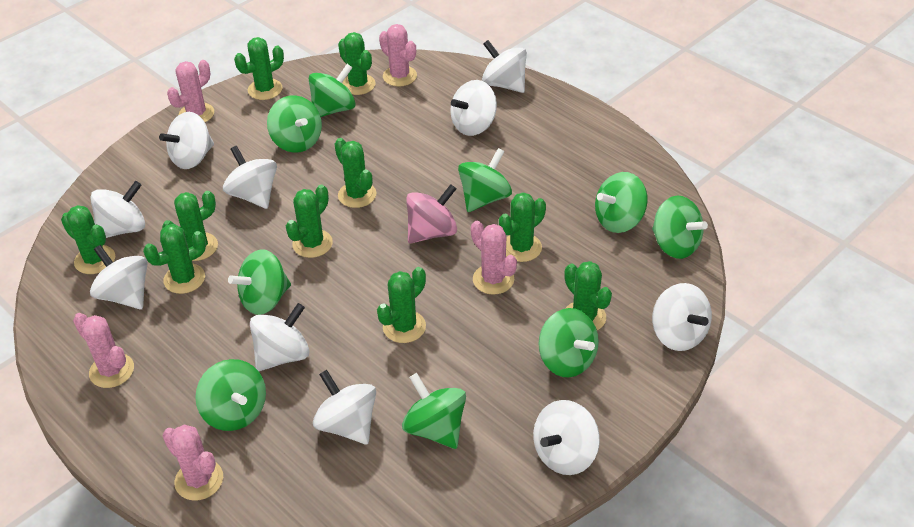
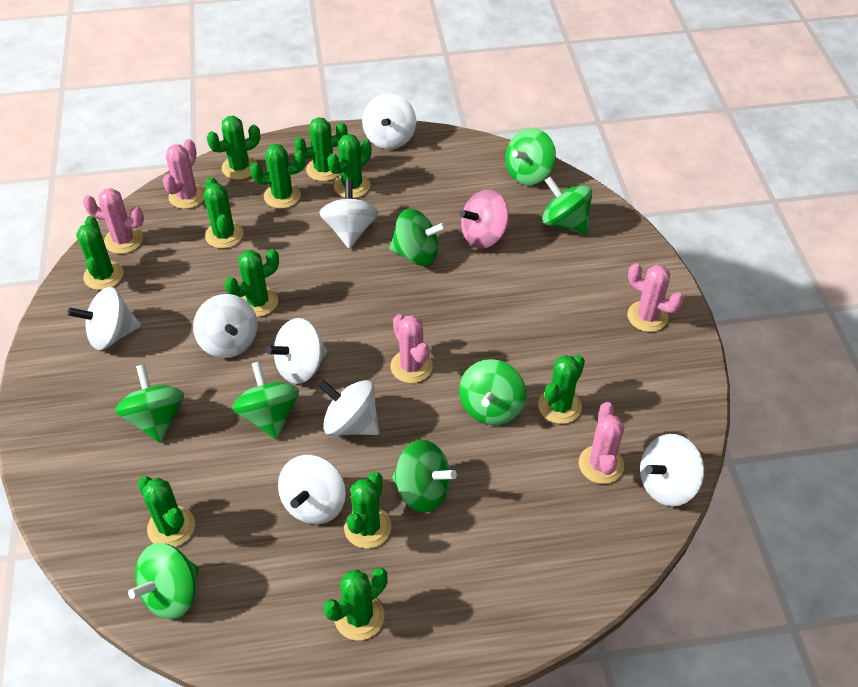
green cactus: 10 -> 11
green spinning top: 9 -> 8
white spinning top: 10 -> 8

